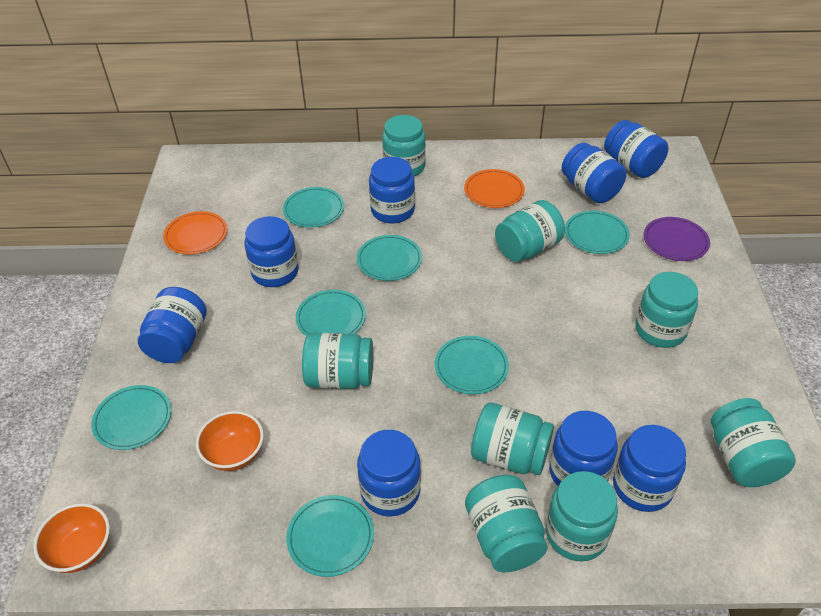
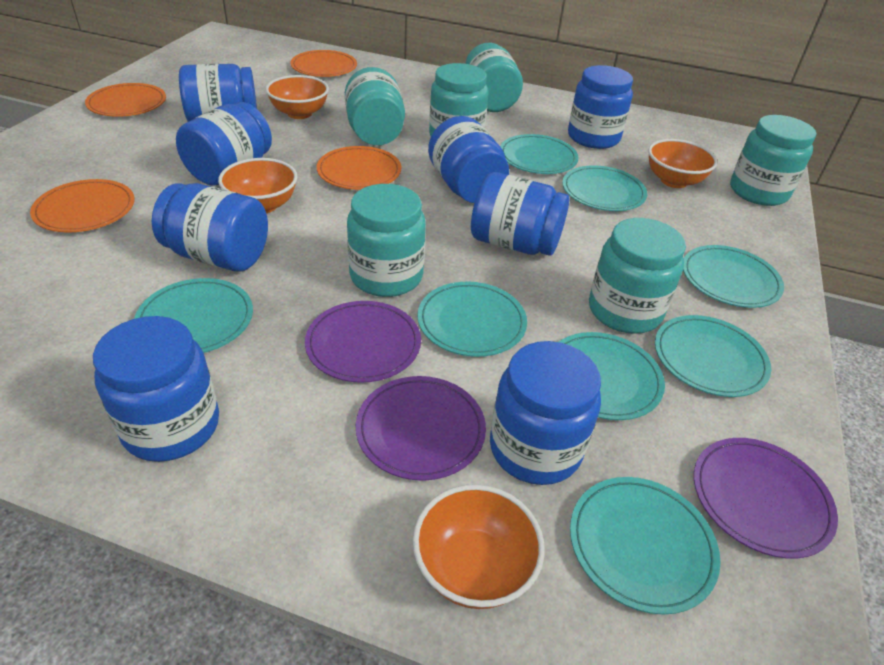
orange bowl: 2 -> 4
orange plate: 2 -> 4
purple plate: 1 -> 3
turquoise jar: 8 -> 6
turquoise plate: 7 -> 8

